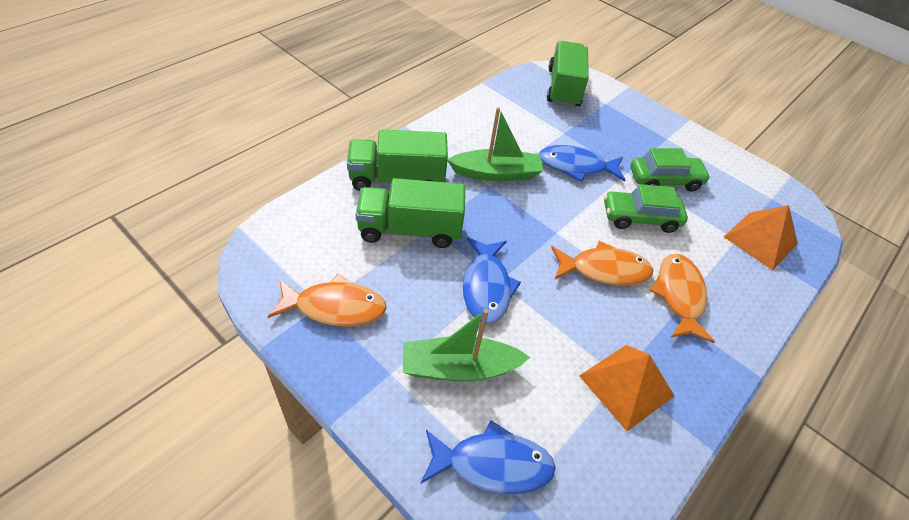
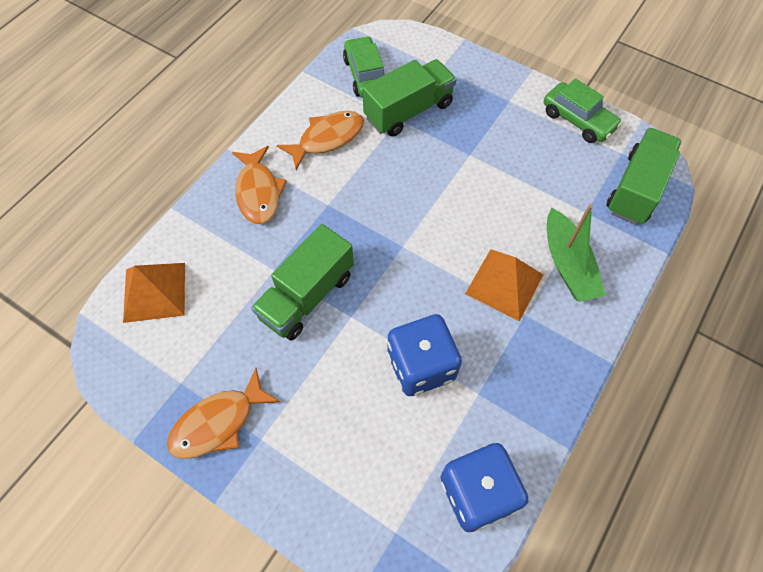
blue dice: 0 -> 2
blue fish: 3 -> 0
green boat: 2 -> 1

